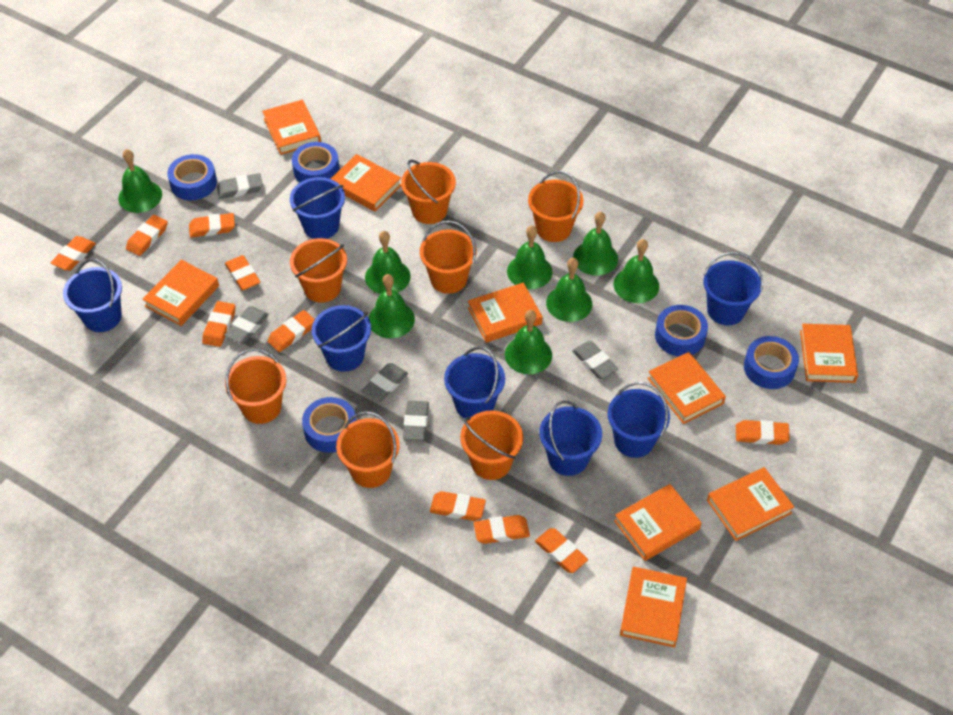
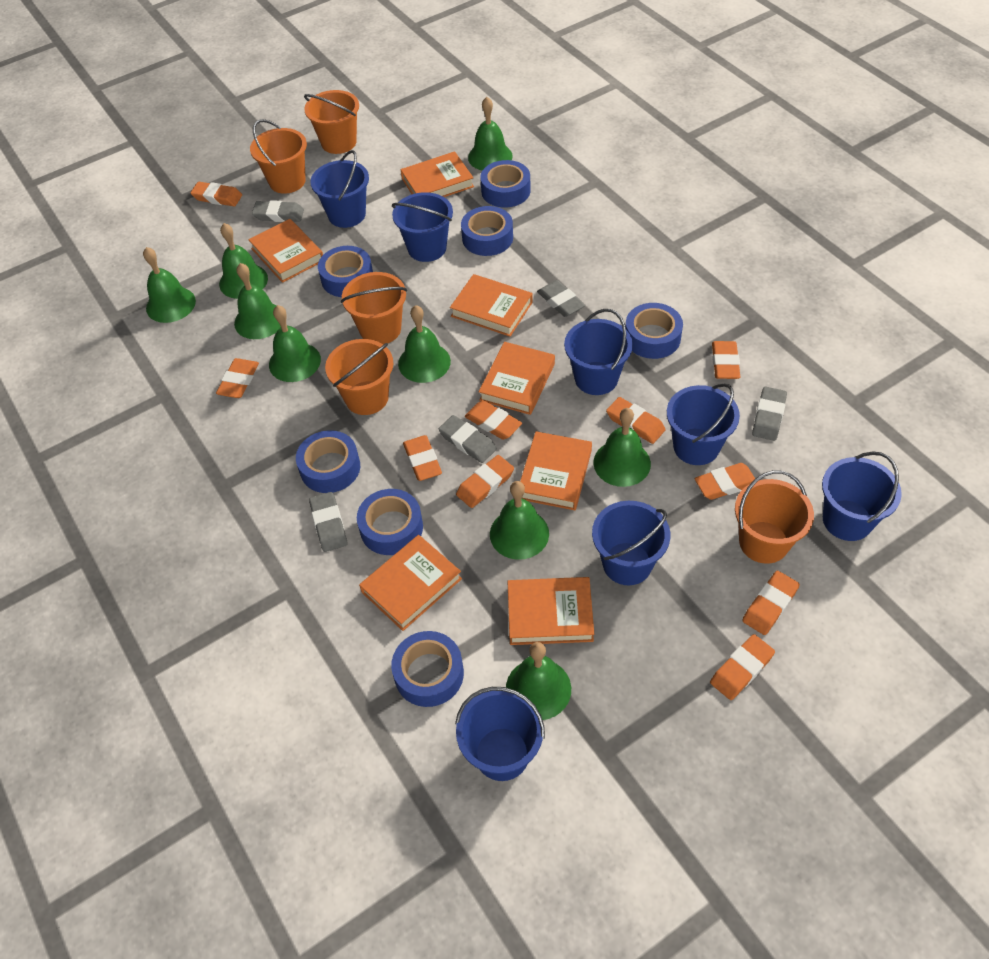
blue tape: 5 -> 7
green bell: 8 -> 9
orange book: 9 -> 7
orange bucket: 7 -> 5

